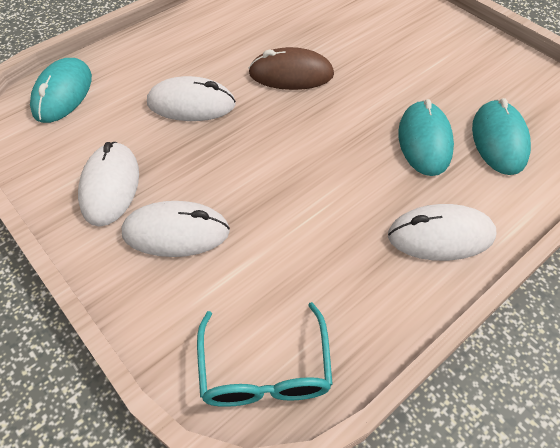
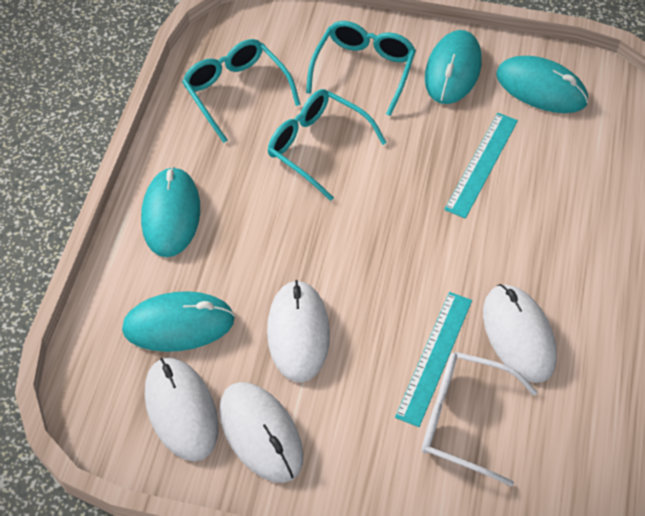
brown mouse: 1 -> 0
turquoise glasses: 1 -> 3
turquoise mouse: 3 -> 4
turquoise ruler: 0 -> 2
white glasses: 0 -> 1

